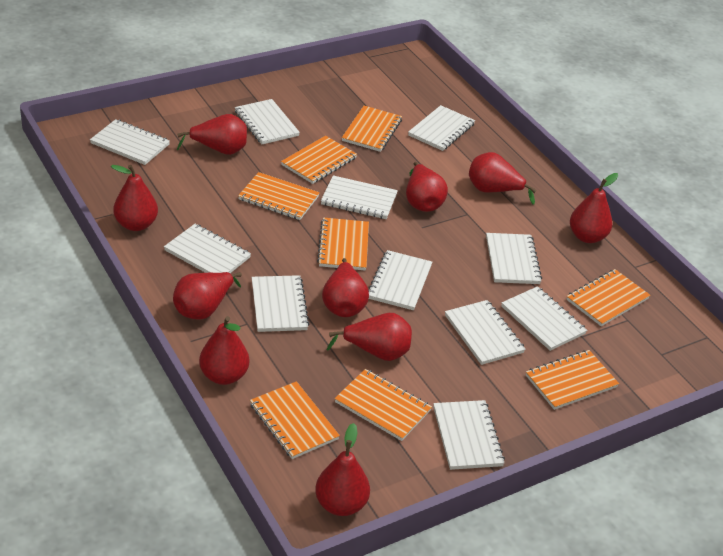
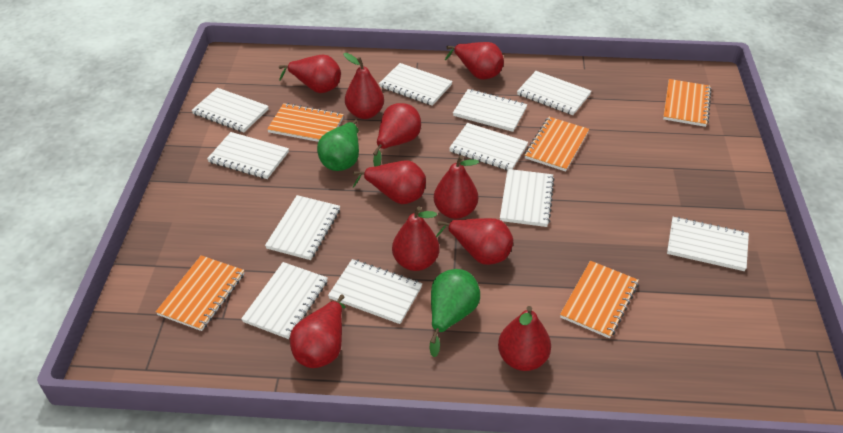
green pear: 0 -> 2
orange notebook: 8 -> 5

